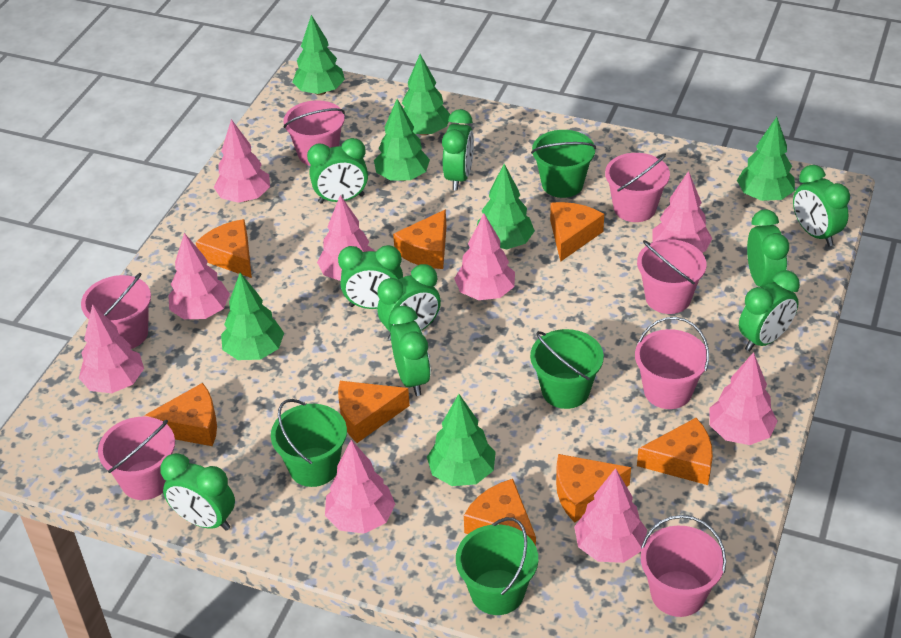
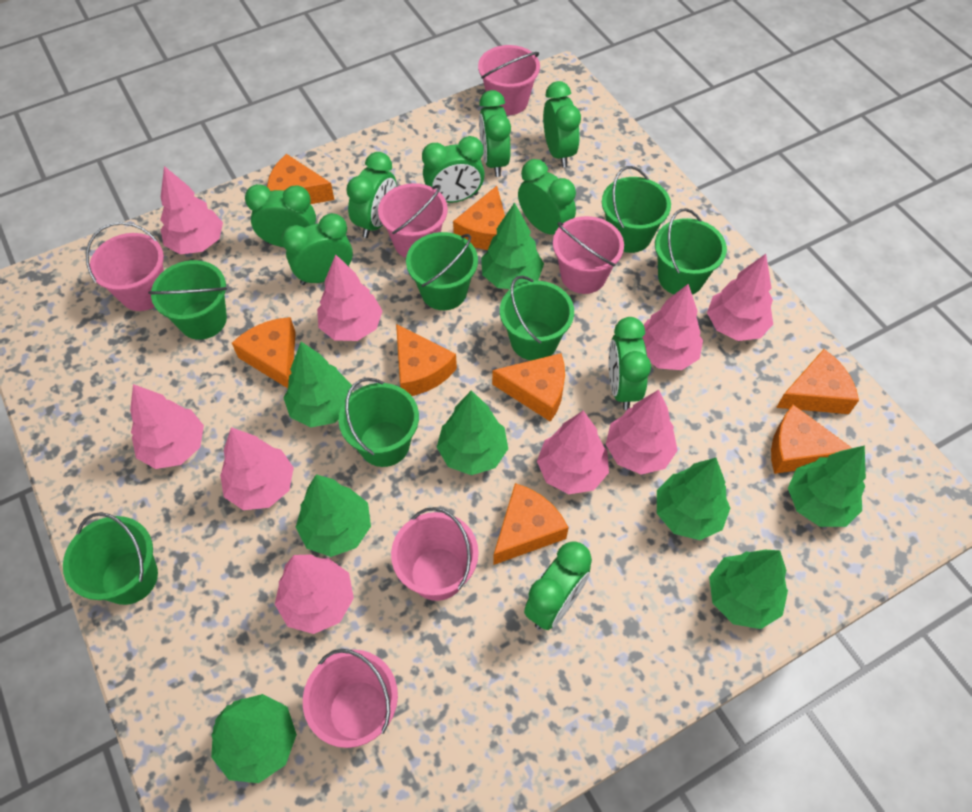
green bucket: 4 -> 7
green tree: 7 -> 8
pink bucket: 7 -> 6

